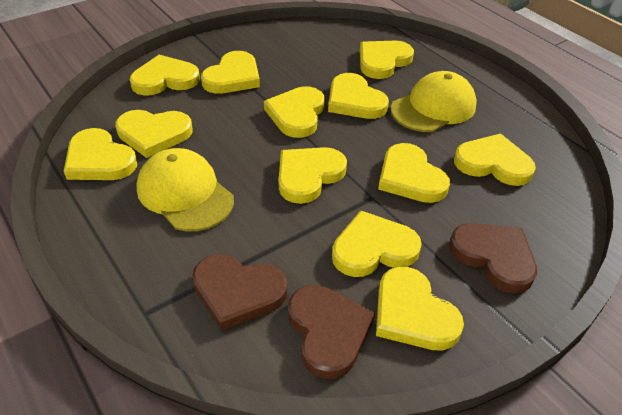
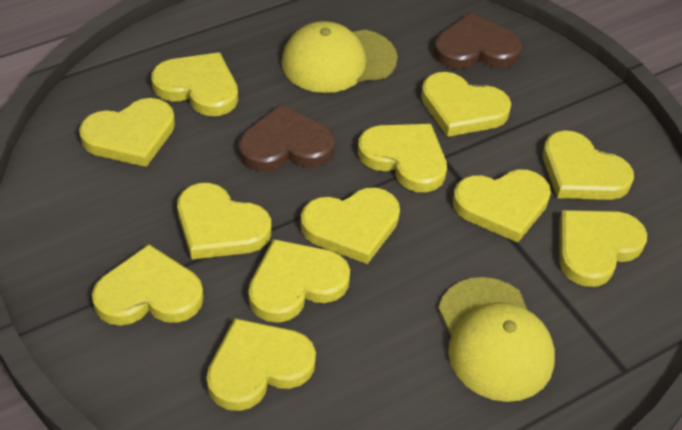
brown heart: 3 -> 2

